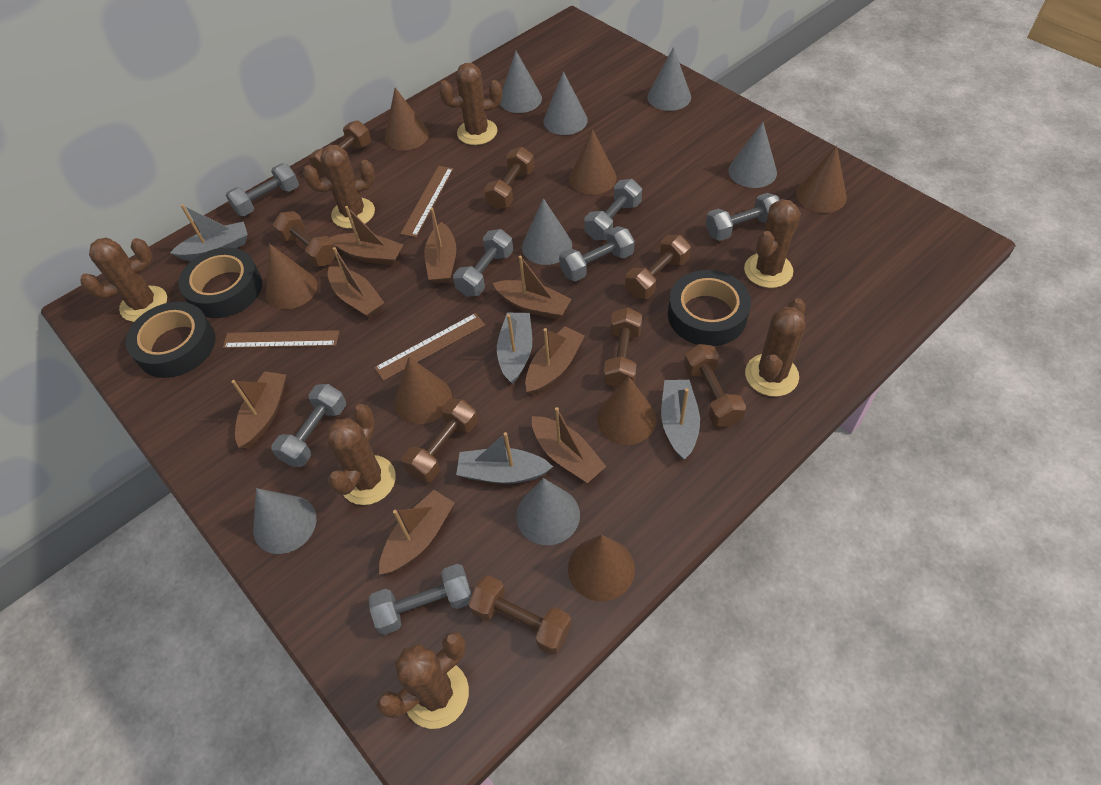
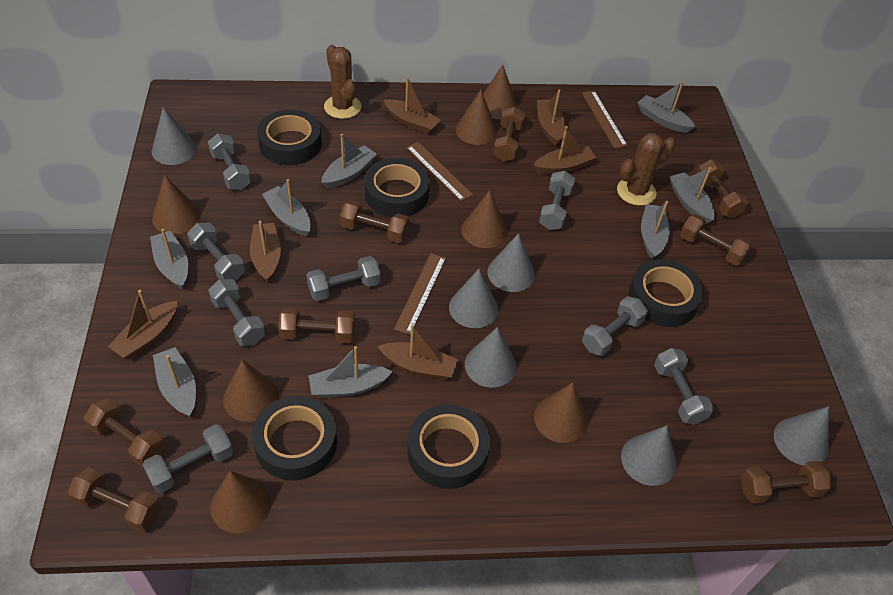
black tape: 3 -> 5
brown boat: 8 -> 6
brown cactus: 7 -> 2
grey boat: 4 -> 8
grey cone: 7 -> 6
grey dumbbell: 7 -> 8

